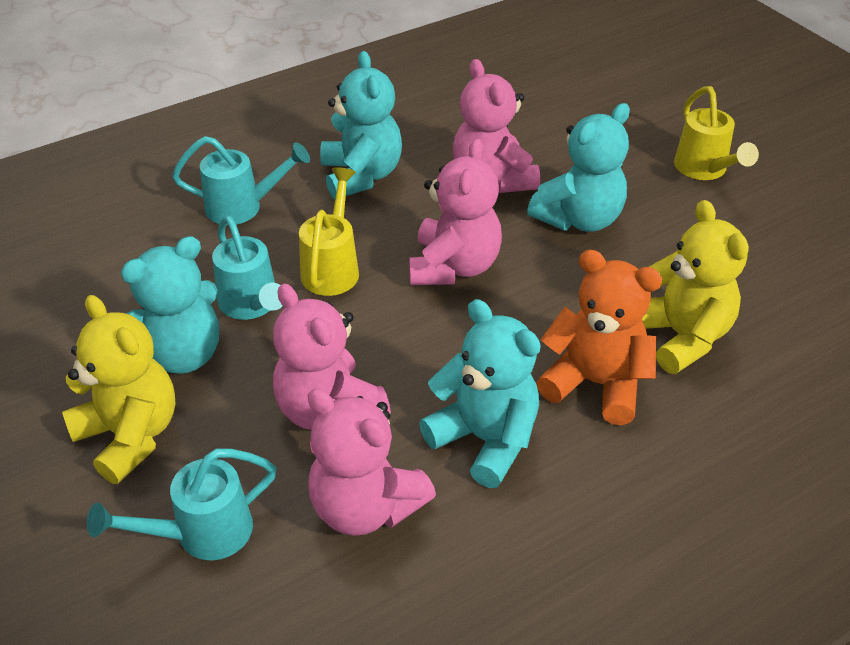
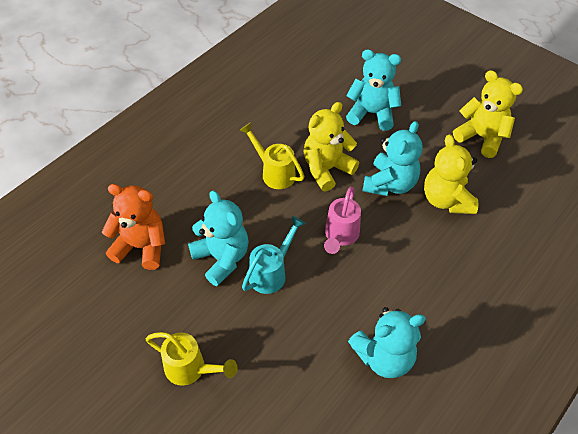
pink teddy bear: 4 -> 0
pink watering can: 0 -> 1
turquoise watering can: 3 -> 1
yellow teddy bear: 2 -> 3

